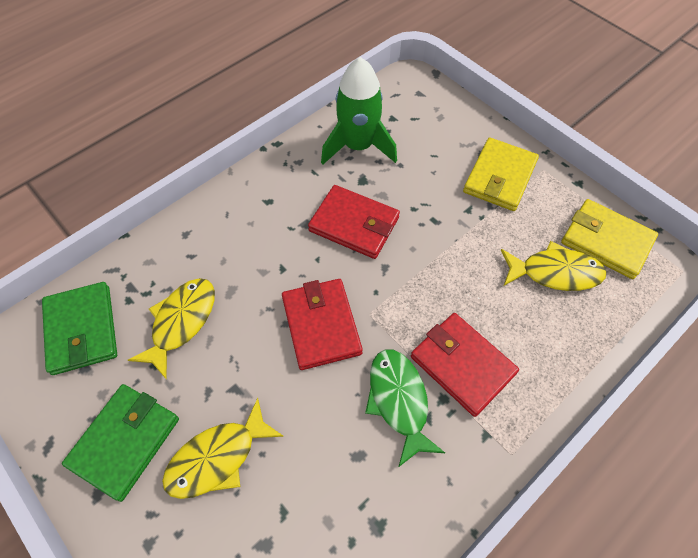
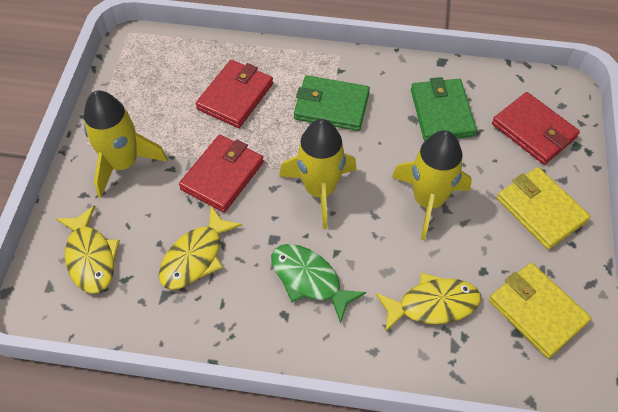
green rocket: 1 -> 0
yellow rocket: 0 -> 3

